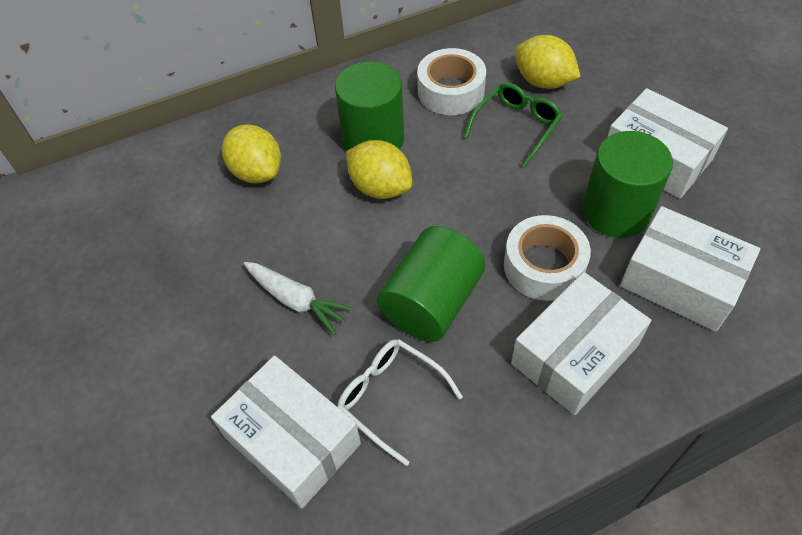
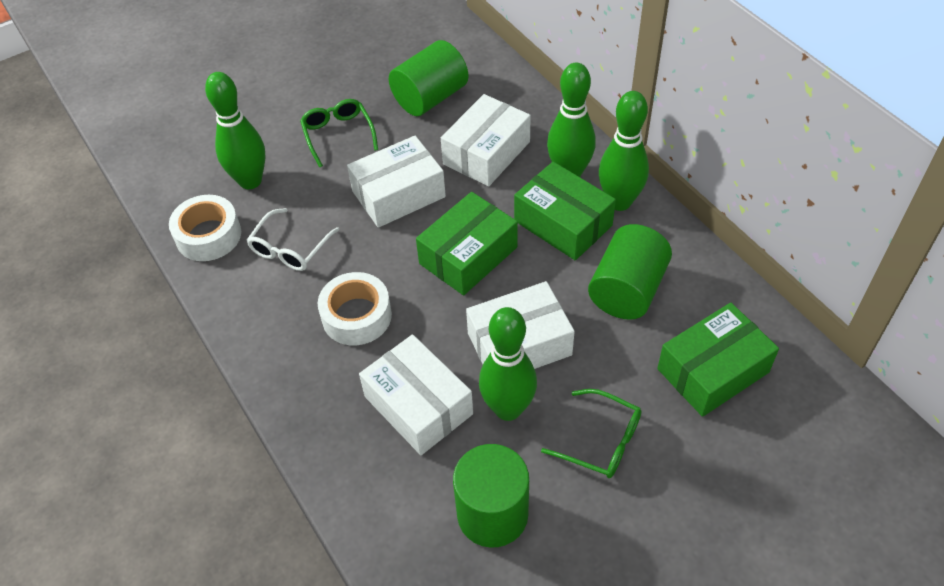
green bowling pin: 0 -> 4
green box: 0 -> 3
green glasses: 1 -> 2
white carrot: 1 -> 0
yellow lemon: 3 -> 0

